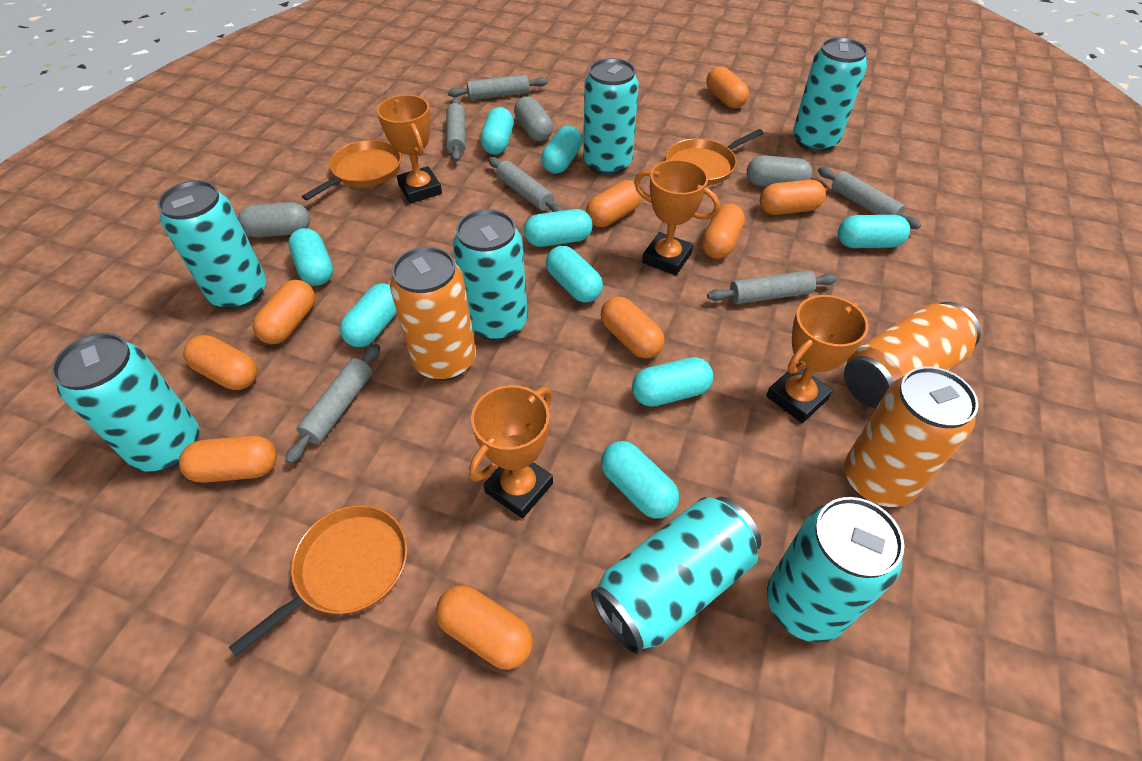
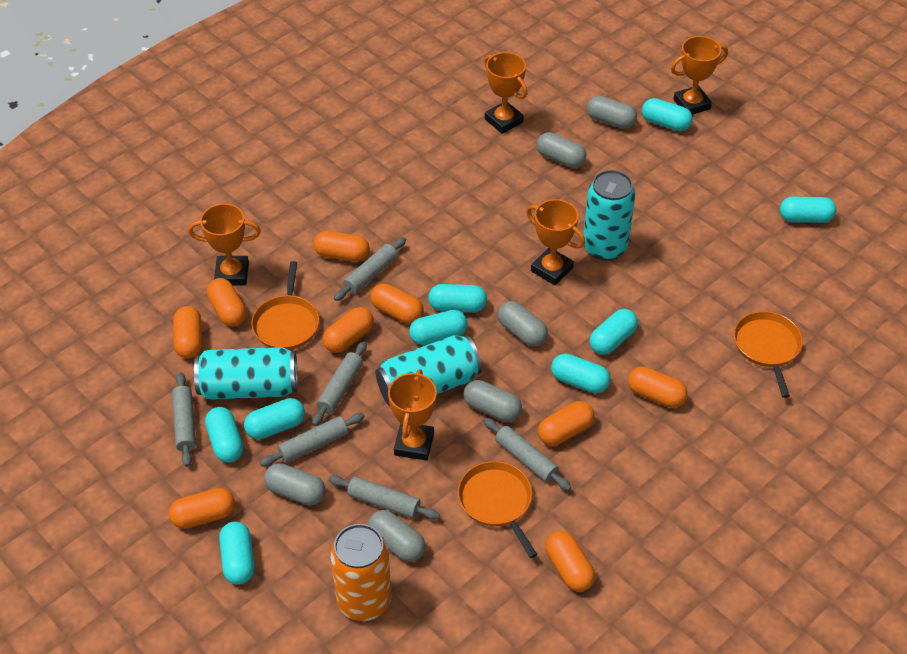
grey capsule: 3 -> 6
orange can: 3 -> 1
orange trophy: 4 -> 5
turquoise can: 7 -> 3

